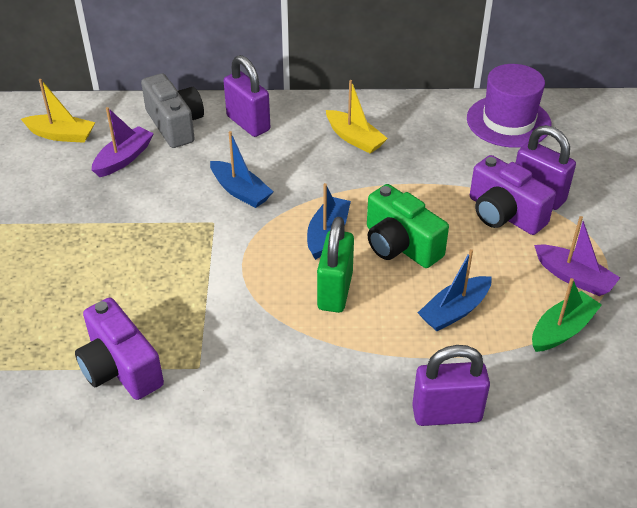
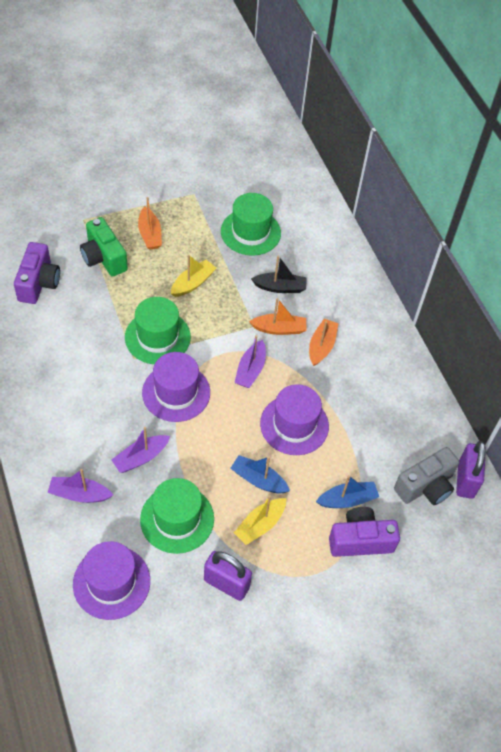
black boat: 0 -> 1
blue boat: 3 -> 2
green boat: 1 -> 0
green hat: 0 -> 3
green padlock: 1 -> 0
orange boat: 0 -> 3
purple boat: 2 -> 3
purple hat: 1 -> 3
purple padlock: 3 -> 2

